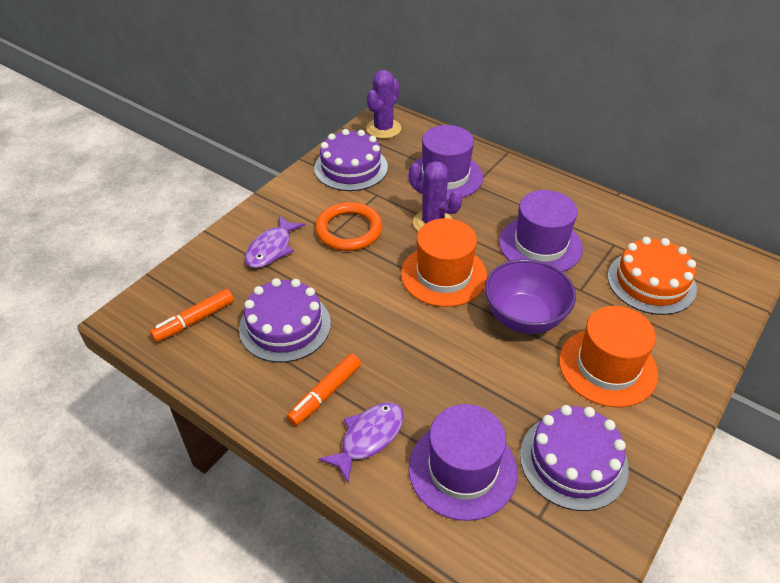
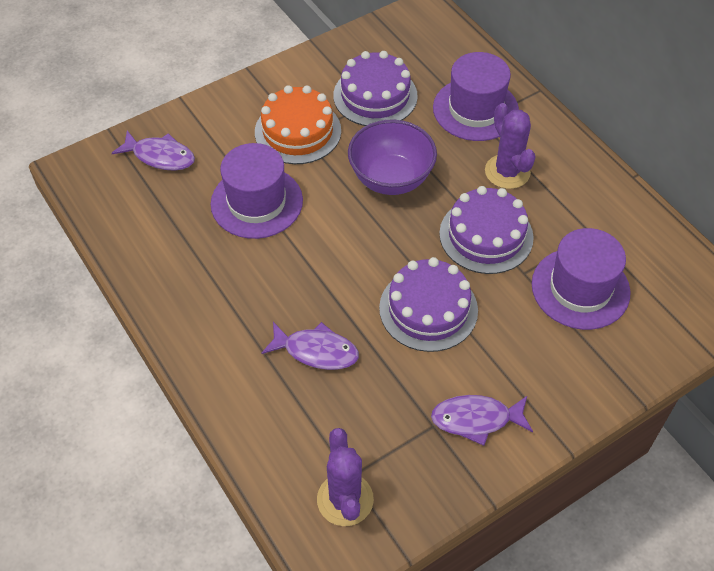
orange hat: 2 -> 0
orange marker: 2 -> 0
orange ring: 1 -> 0
purple fish: 2 -> 3

